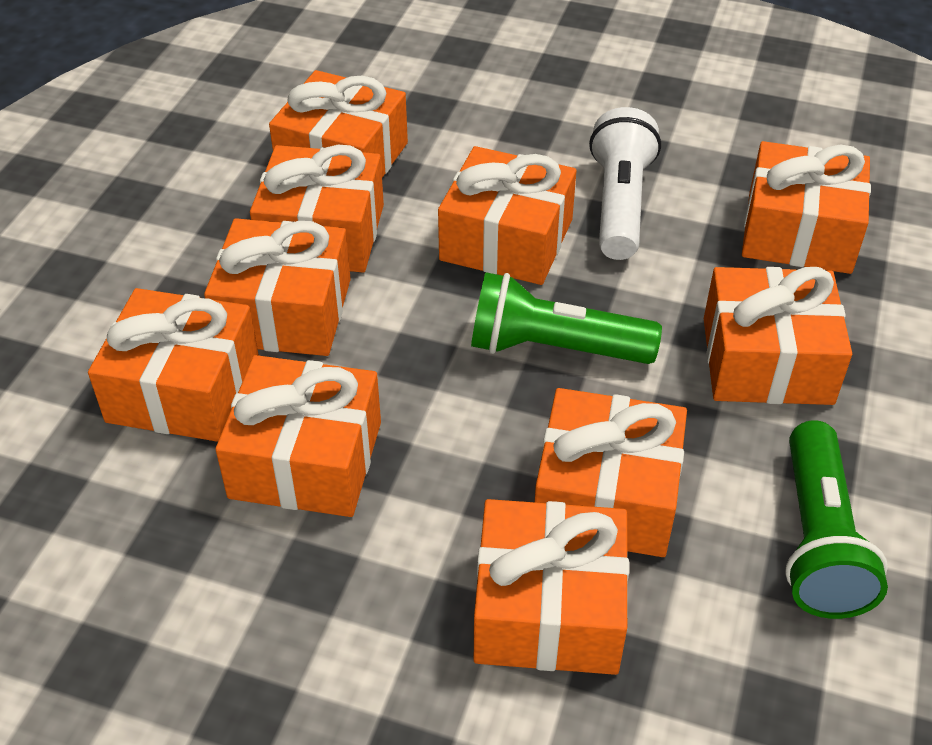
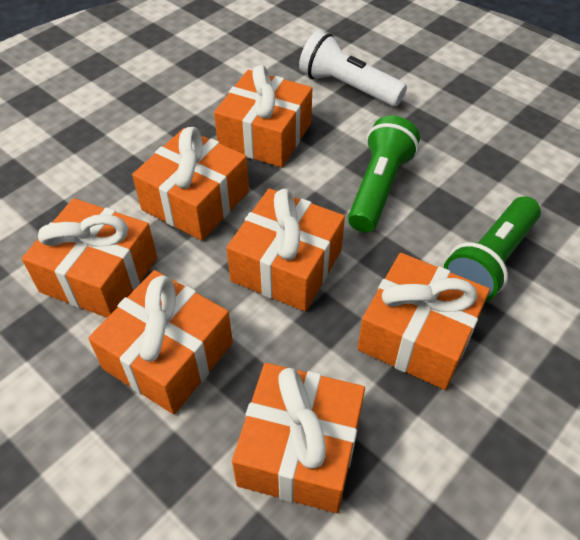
orange gift: 10 -> 7

